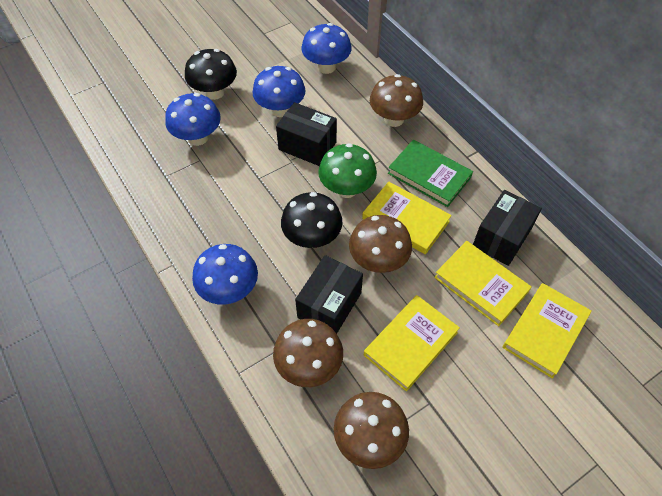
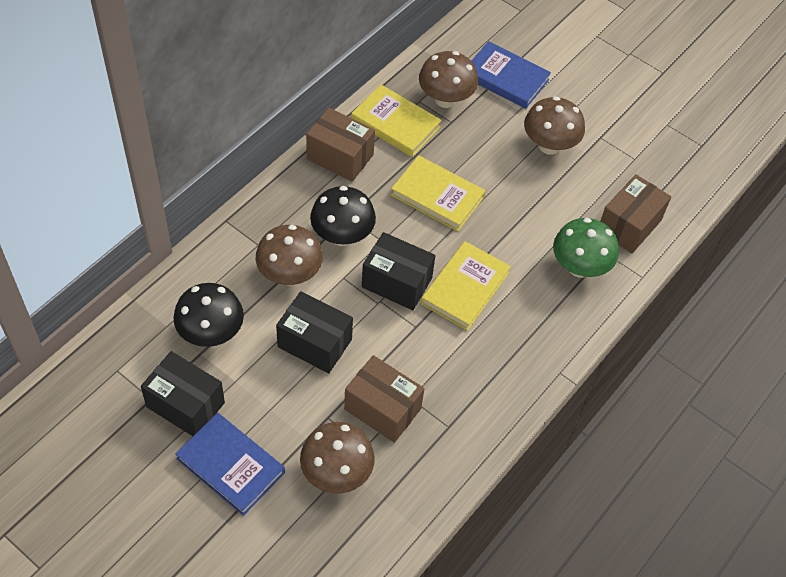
blue book: 0 -> 2
blue mushroom: 4 -> 0
brown box: 0 -> 3
green book: 1 -> 0
yellow book: 4 -> 3

